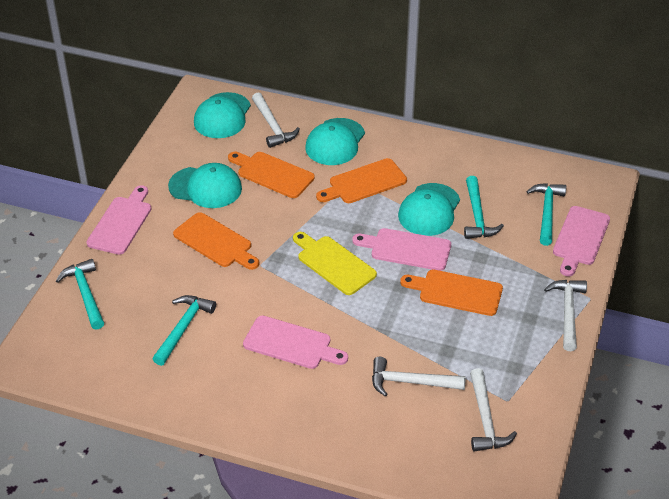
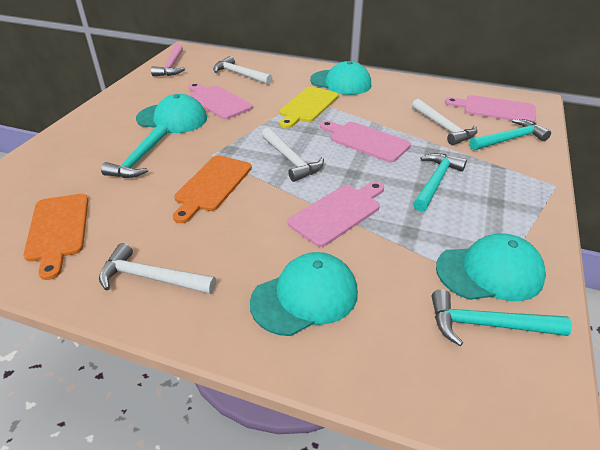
orange cutting board: 4 -> 2
pink hammer: 0 -> 1

